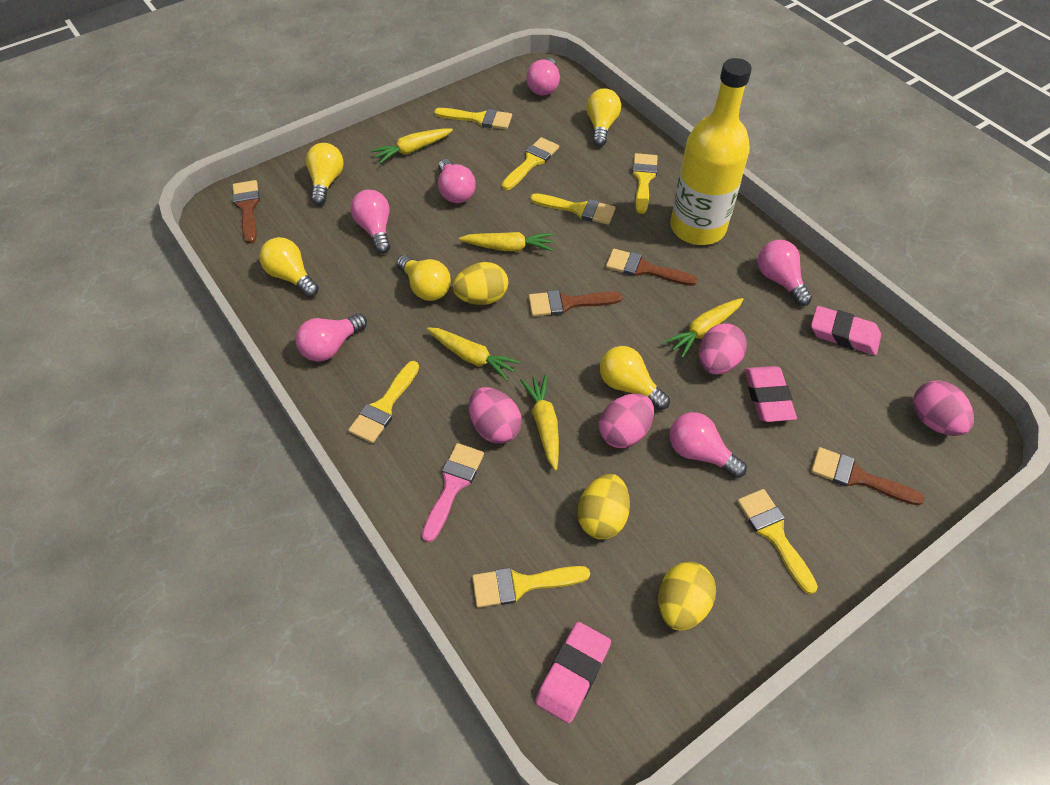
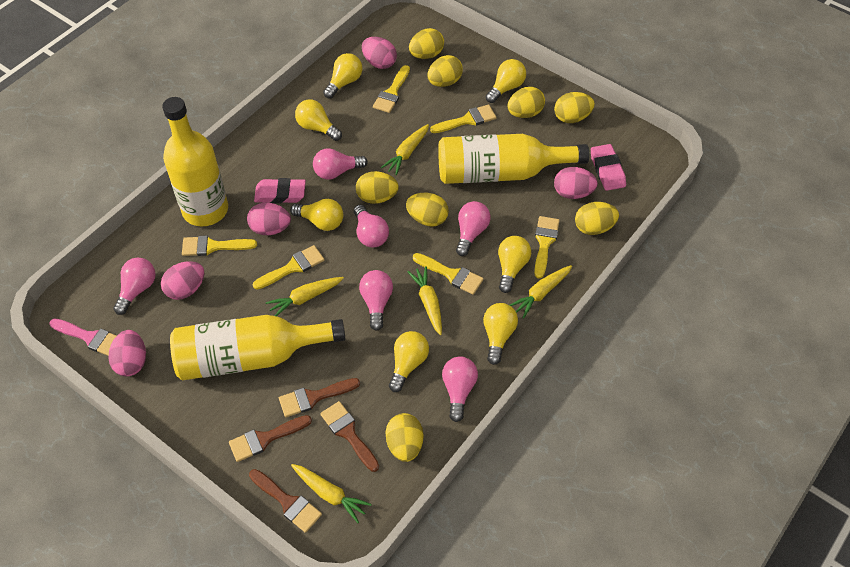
pink egg: 4 -> 5
pink eraser: 3 -> 2
yellow bottle: 1 -> 3
yellow brush: 7 -> 6
yellow egg: 3 -> 8
yellow light bulb: 5 -> 7

